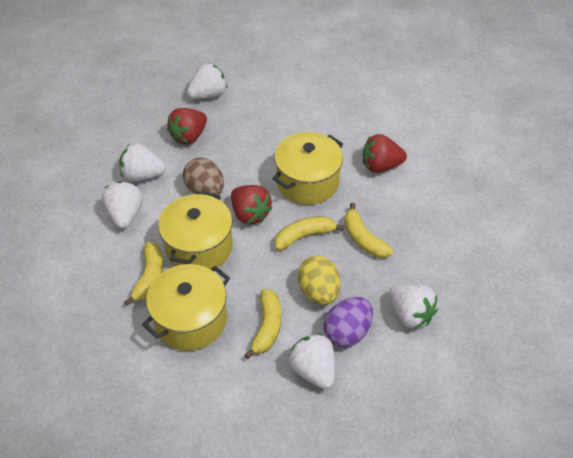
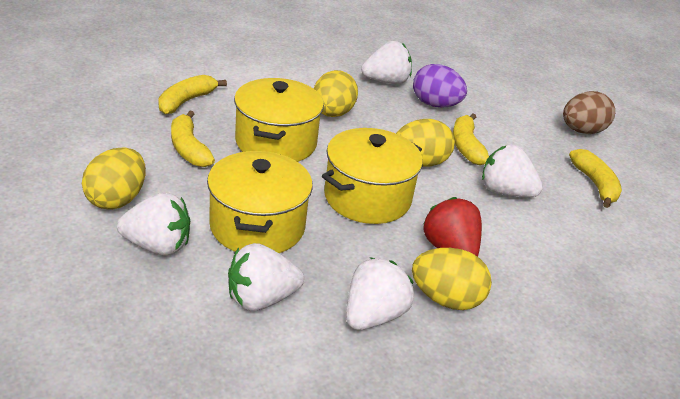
red strawberry: 3 -> 1
yellow egg: 1 -> 4

